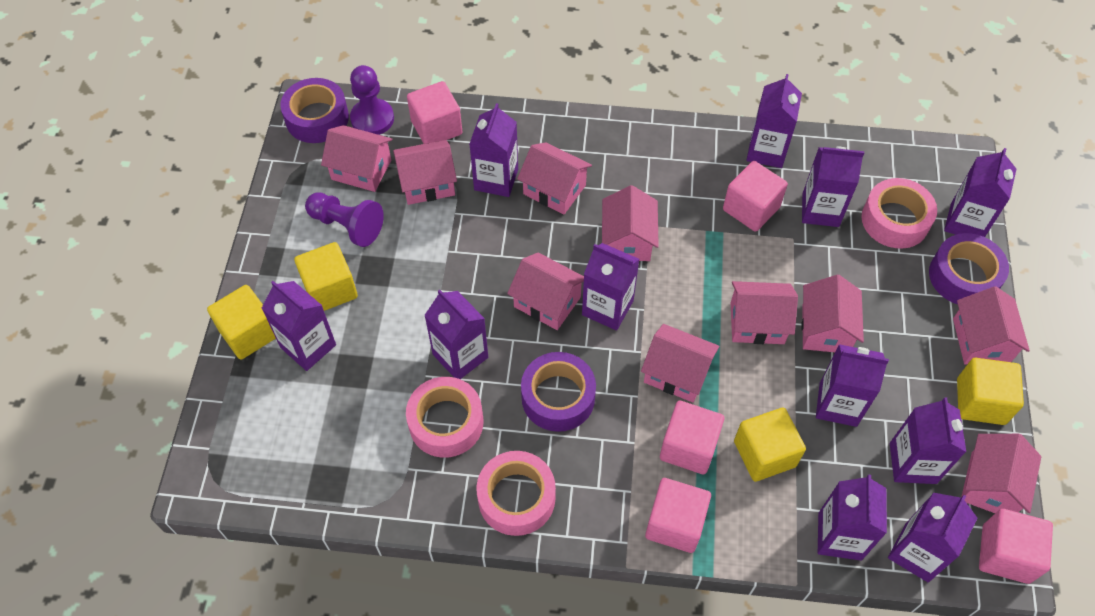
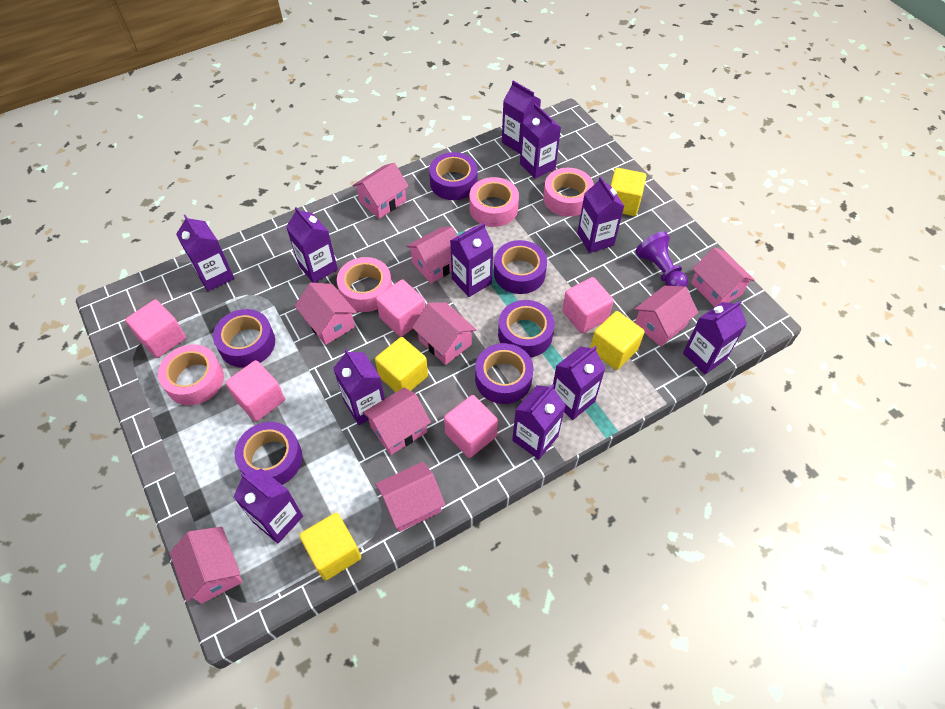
pink house: 10 -> 9
pink tape: 3 -> 4
purple pawn: 2 -> 1
purple tape: 3 -> 6

